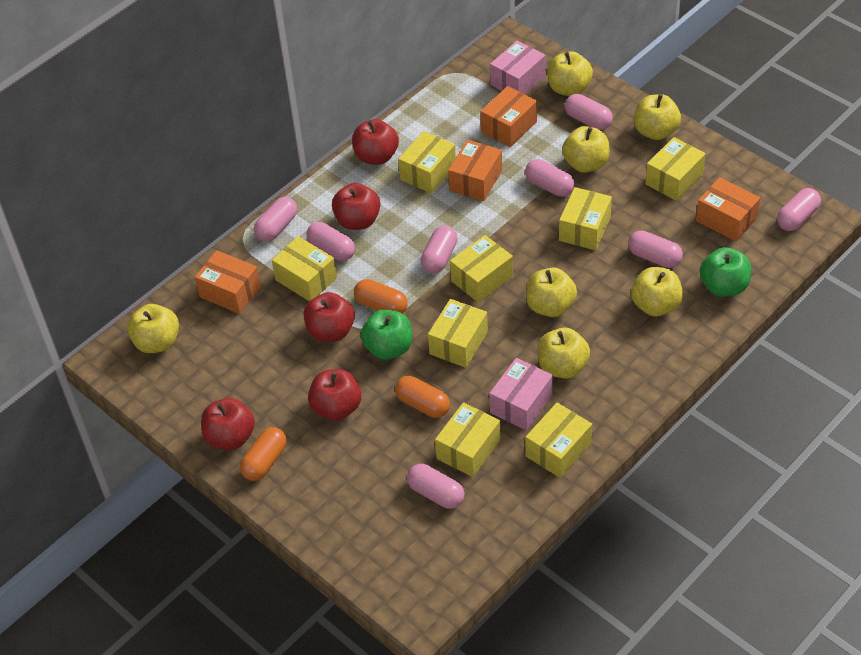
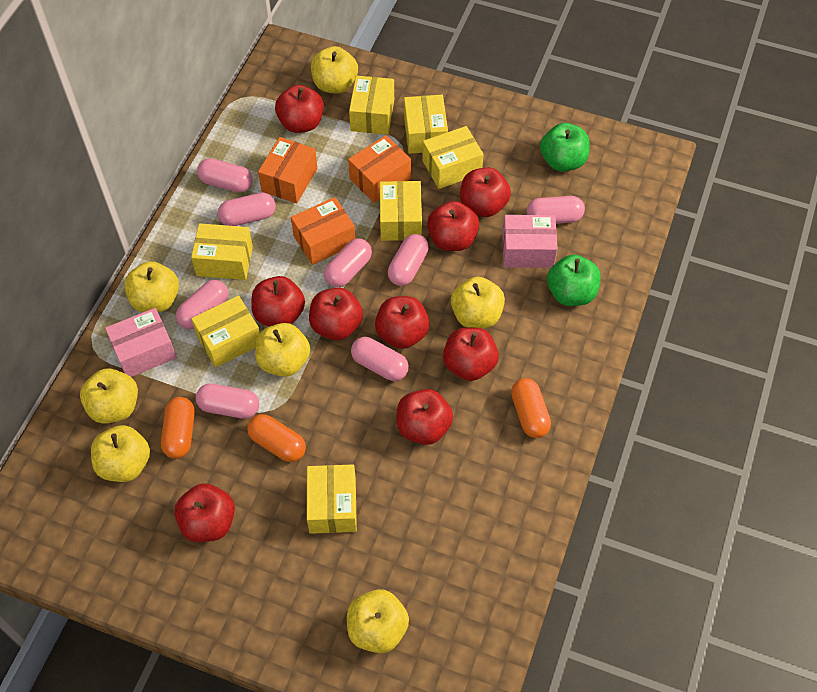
orange box: 4 -> 3
red apple: 5 -> 9
yellow box: 8 -> 7

